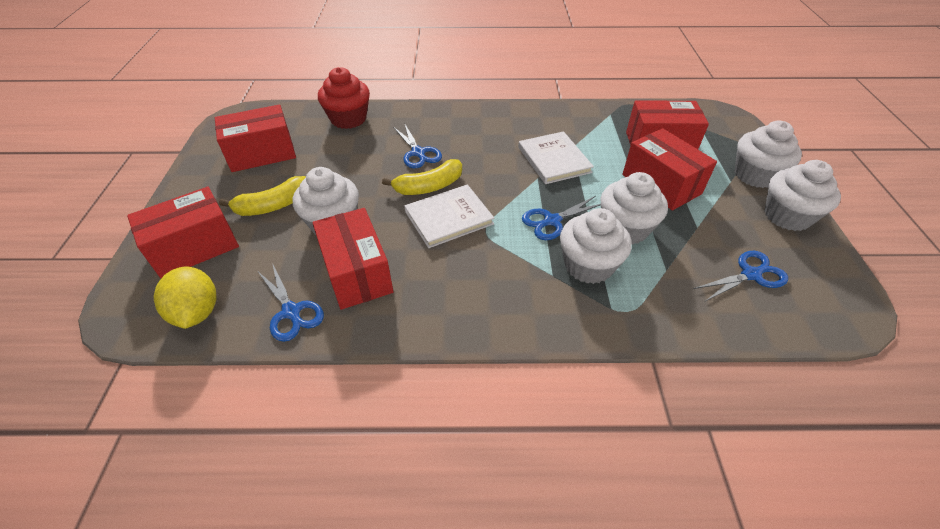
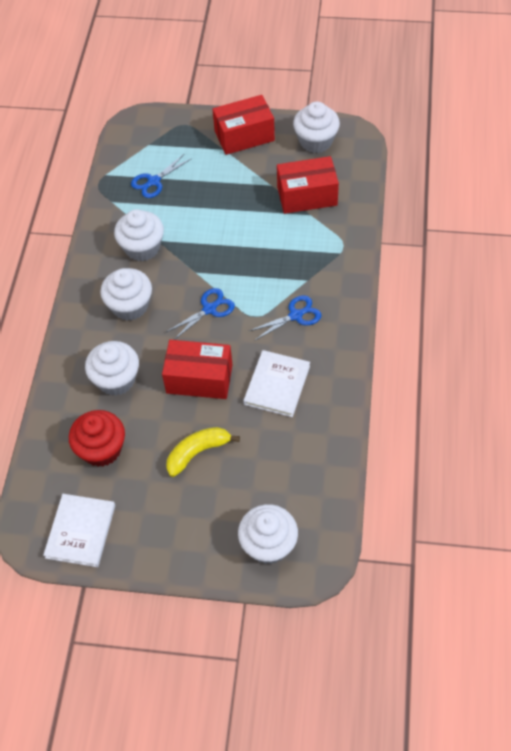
blue scissors: 4 -> 3
red box: 5 -> 3
yellow banana: 2 -> 1
yellow lemon: 1 -> 0

